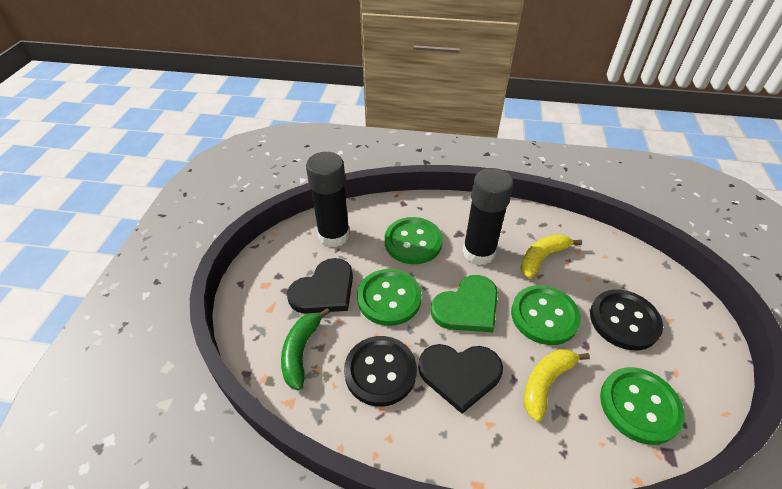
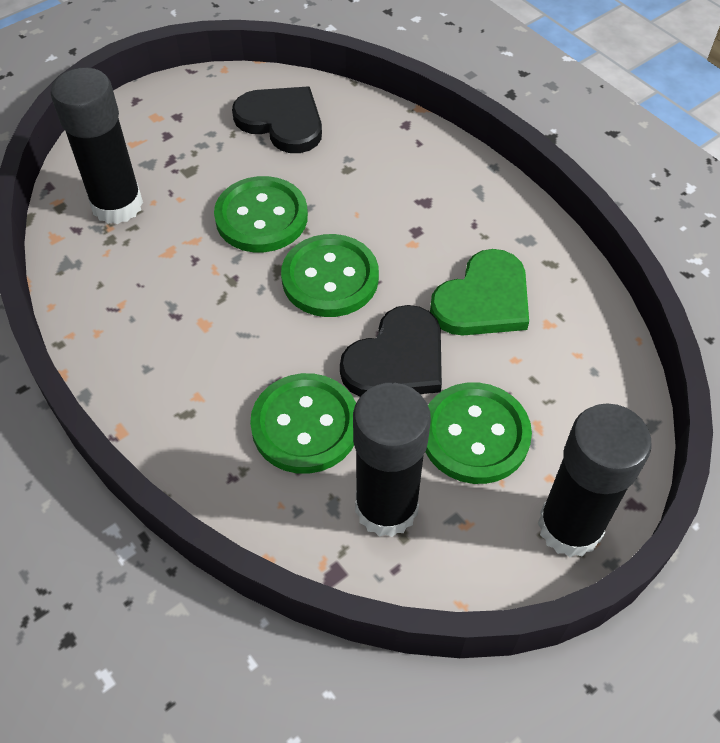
black button: 2 -> 0
black glue stick: 2 -> 3
green banana: 1 -> 0
yellow banana: 2 -> 0

